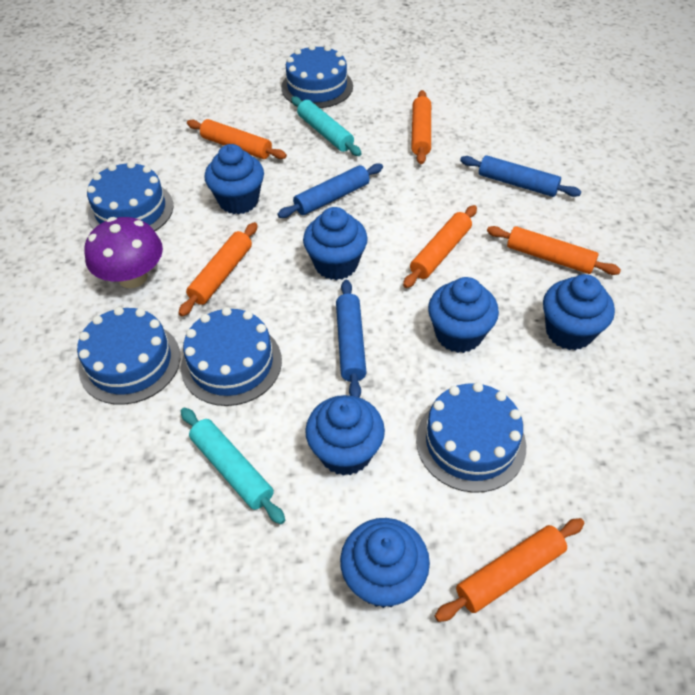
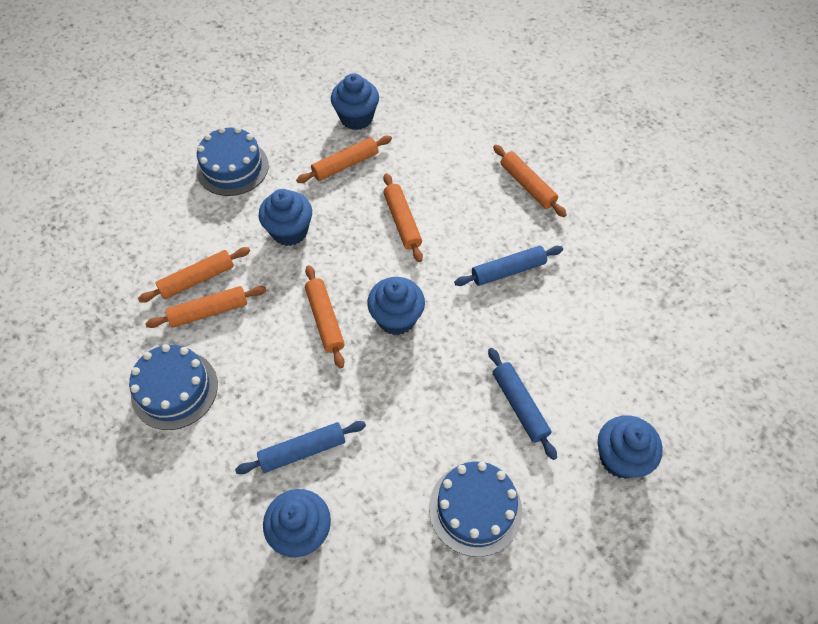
blue cake: 5 -> 3
blue cupcake: 6 -> 5
purple mushroom: 1 -> 0
turquoise rolling pin: 2 -> 0

